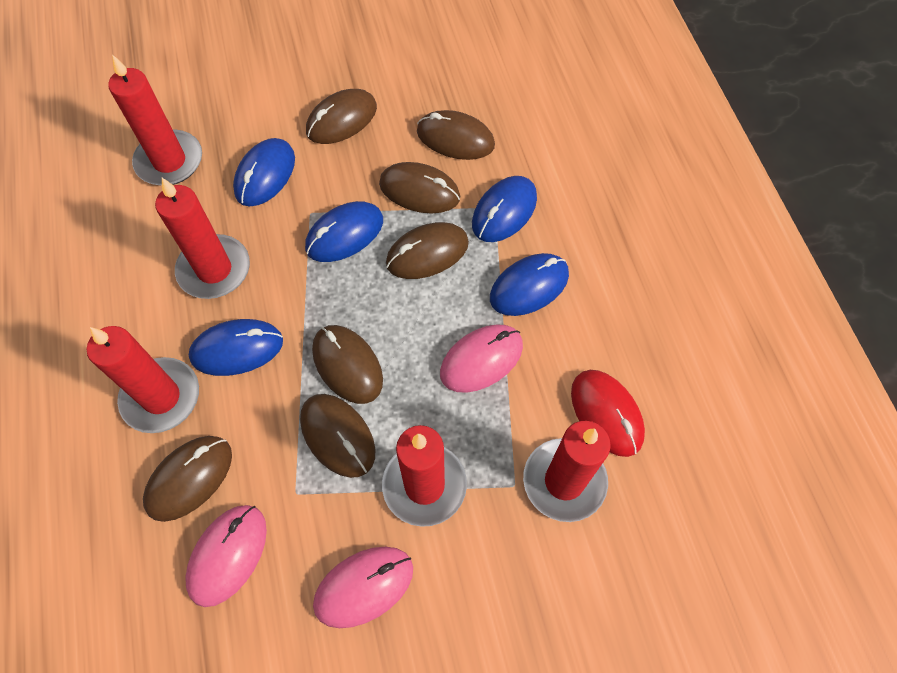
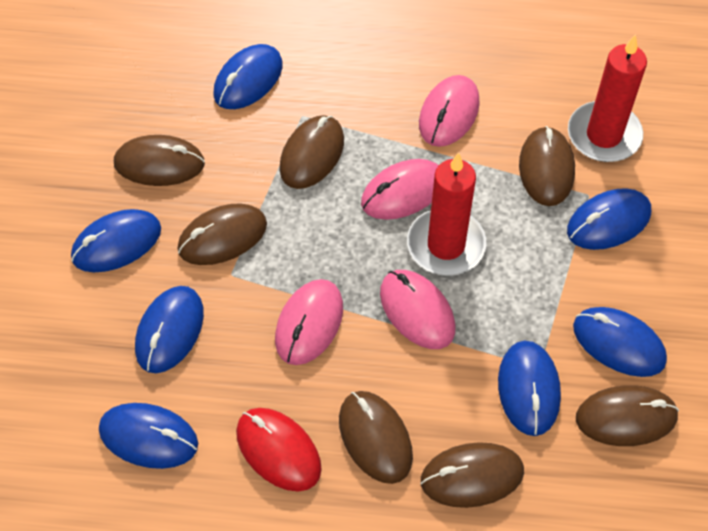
blue mouse: 5 -> 7
pink mouse: 3 -> 4
red candle: 5 -> 2

